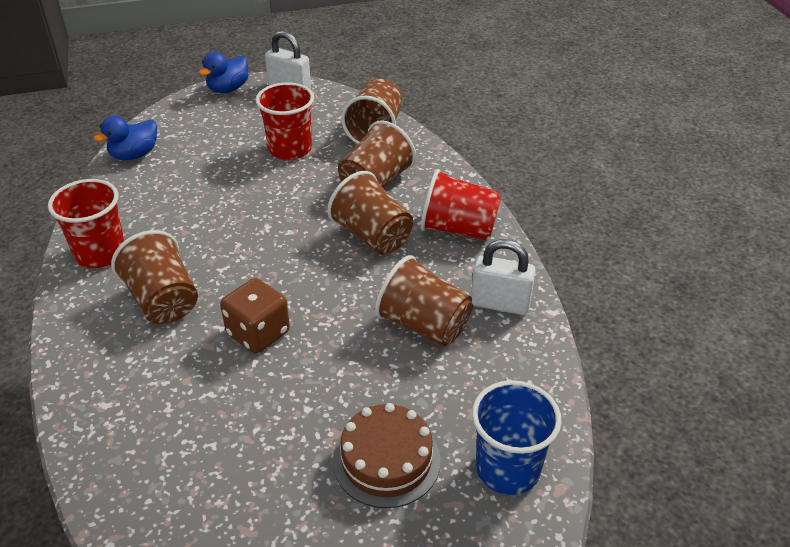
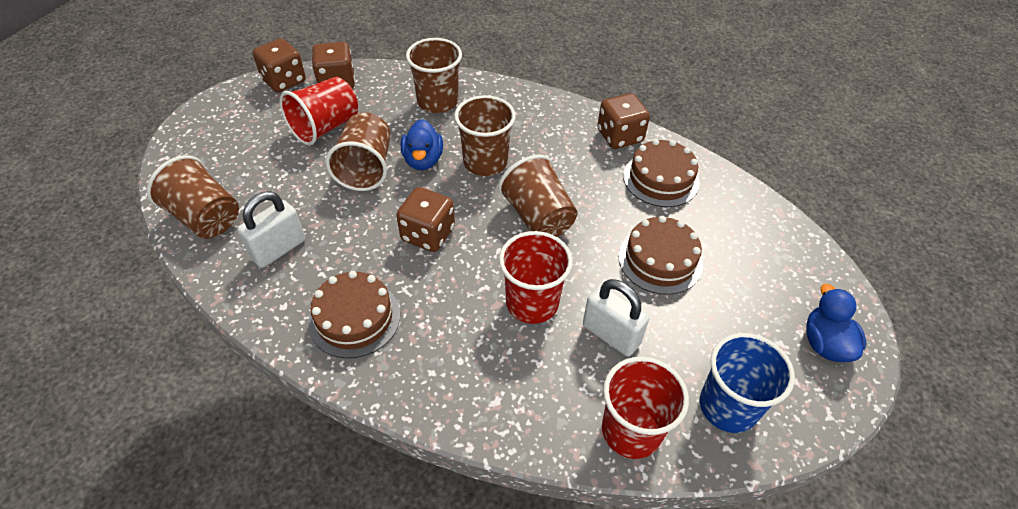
brown cake: 1 -> 3
brown dice: 1 -> 4

